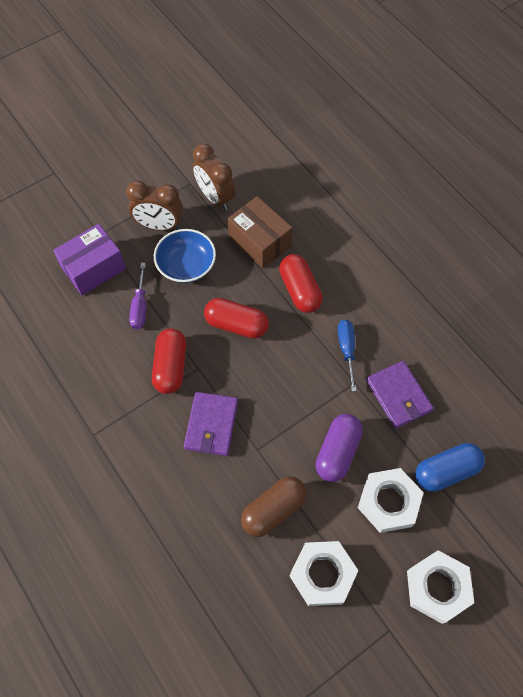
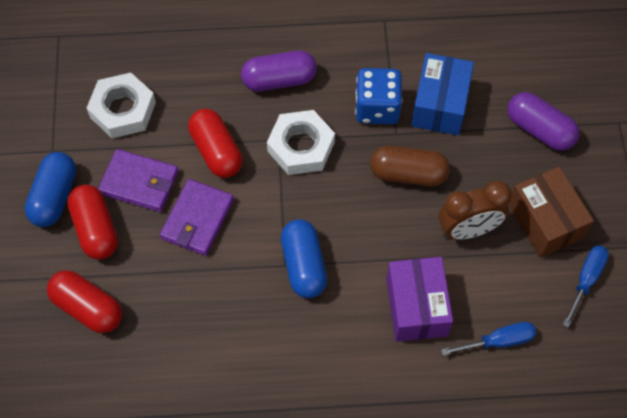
blue bowl: 1 -> 0
blue box: 0 -> 1
blue capsule: 1 -> 2
blue dice: 0 -> 1
blue screwdriver: 1 -> 2
brown clock: 2 -> 1
purple capsule: 1 -> 2
purple screwdriver: 1 -> 0
white nut: 3 -> 2

